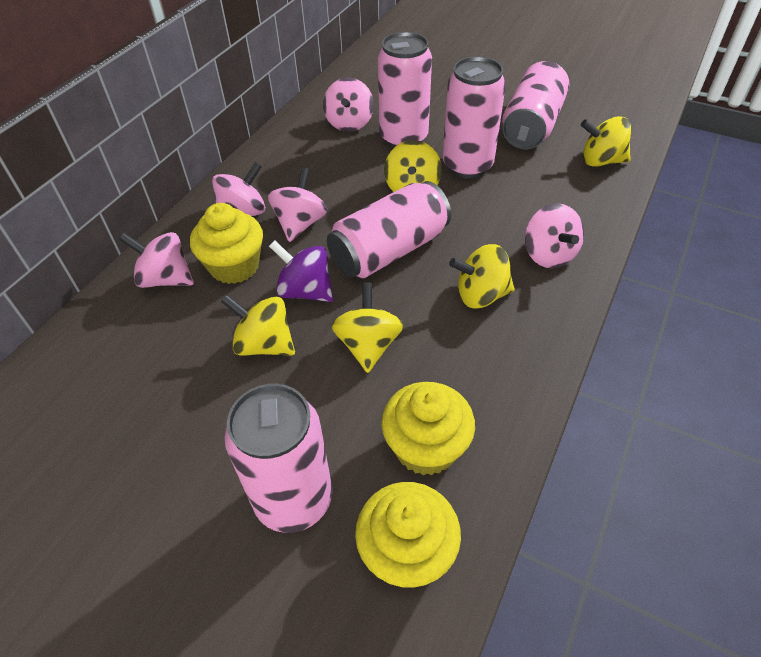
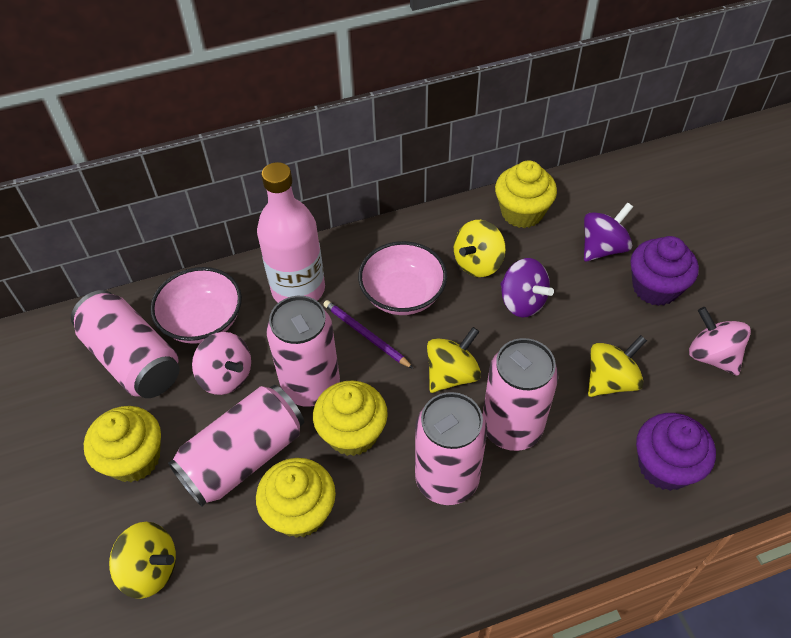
pink bottle: 0 -> 1
pink bowl: 0 -> 2
pink spinning top: 5 -> 2
purple cupcake: 0 -> 2
purple pencil: 0 -> 1
purple spinning top: 1 -> 2
yellow cupcake: 3 -> 4
yellow spinning top: 5 -> 4

